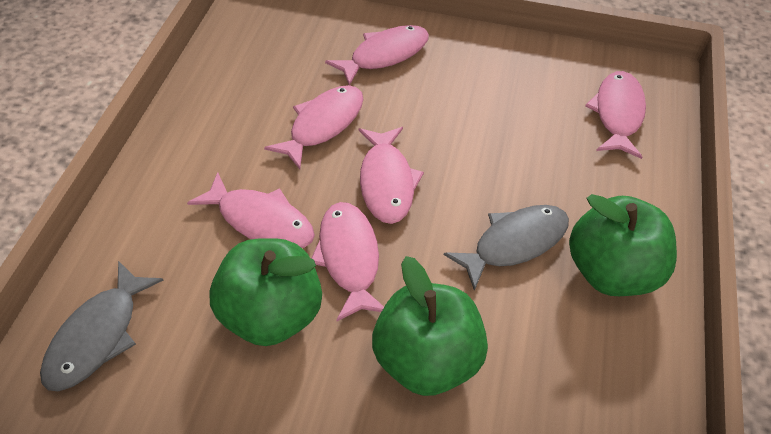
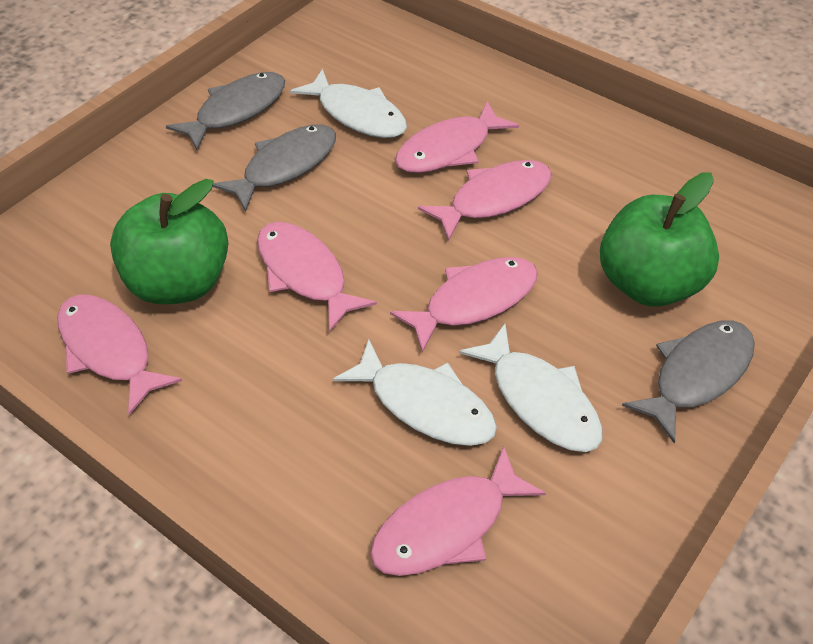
green apple: 3 -> 2
grey fish: 2 -> 3
white fish: 0 -> 3

